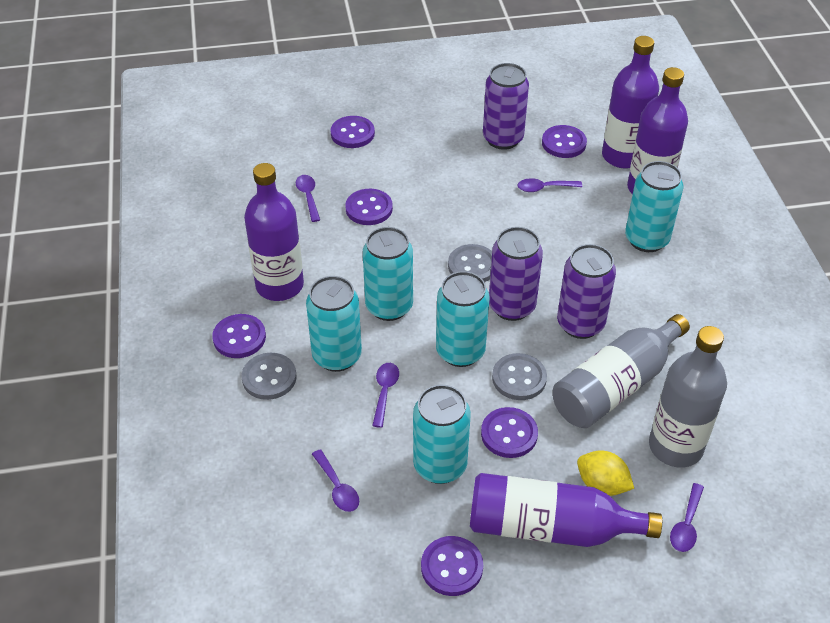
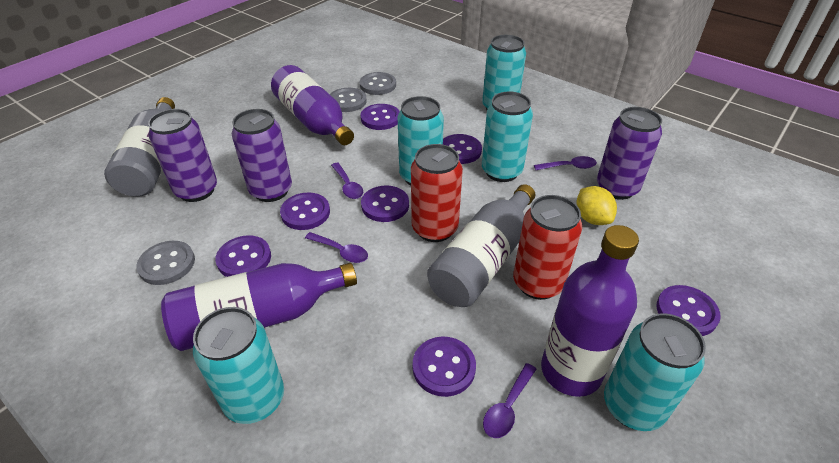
purple bottle: 4 -> 3
purple button: 6 -> 7
purple spoon: 5 -> 4
red can: 0 -> 2

